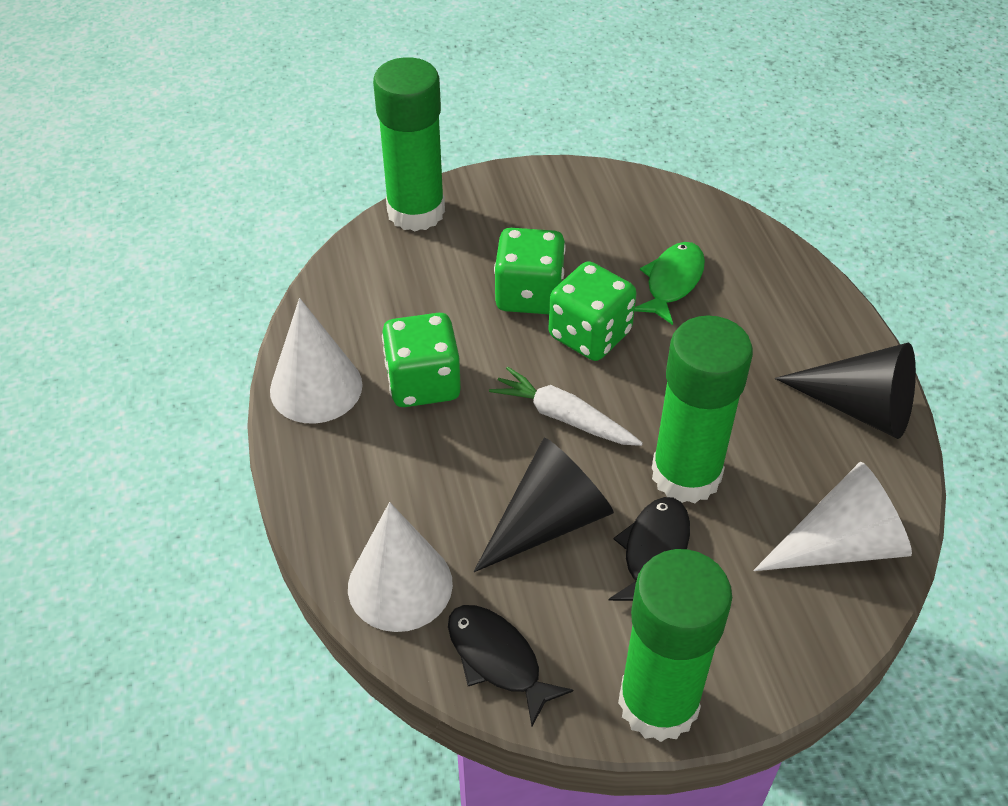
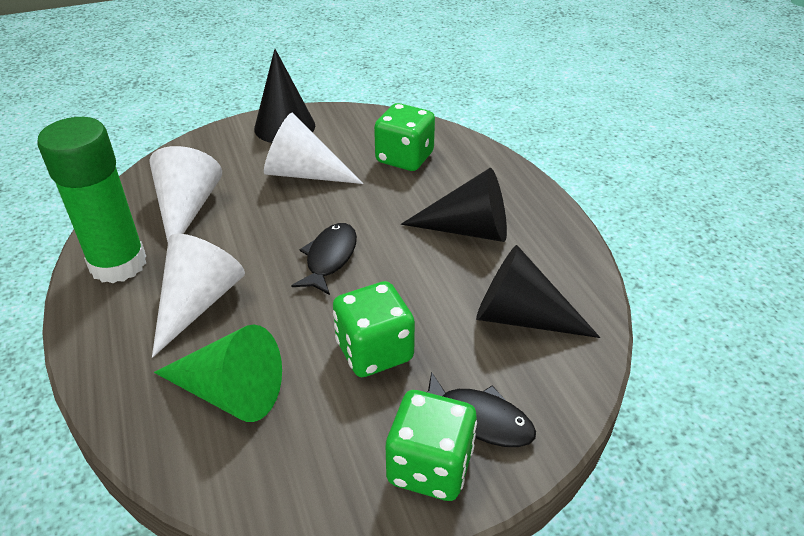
black cone: 2 -> 3
green cone: 0 -> 1
green fish: 1 -> 0
green glue stick: 3 -> 1
white carrot: 1 -> 0

